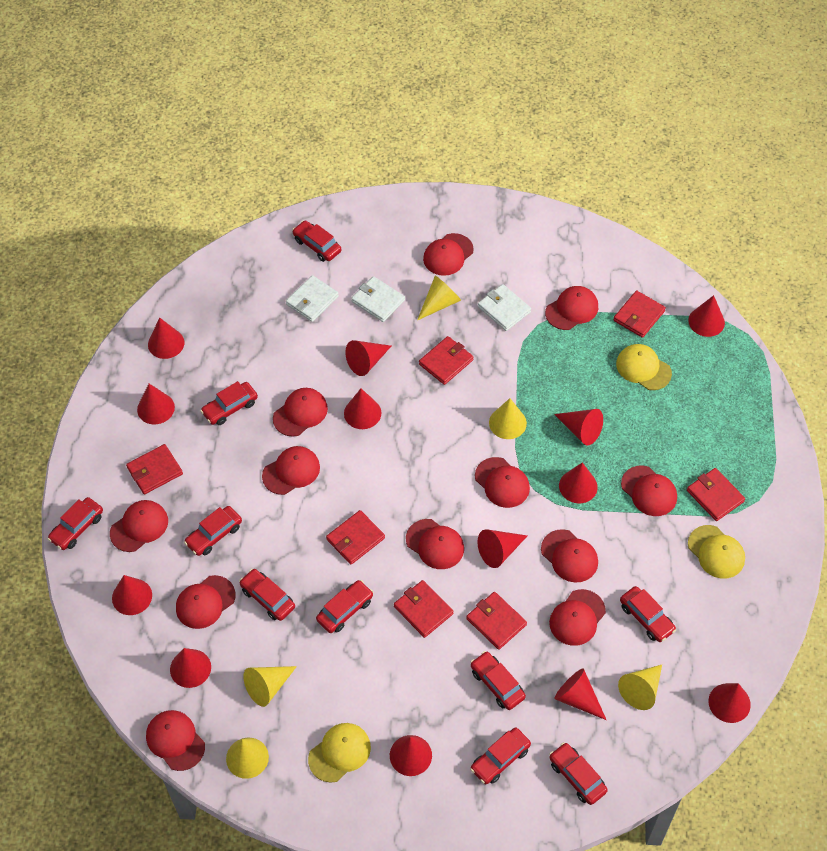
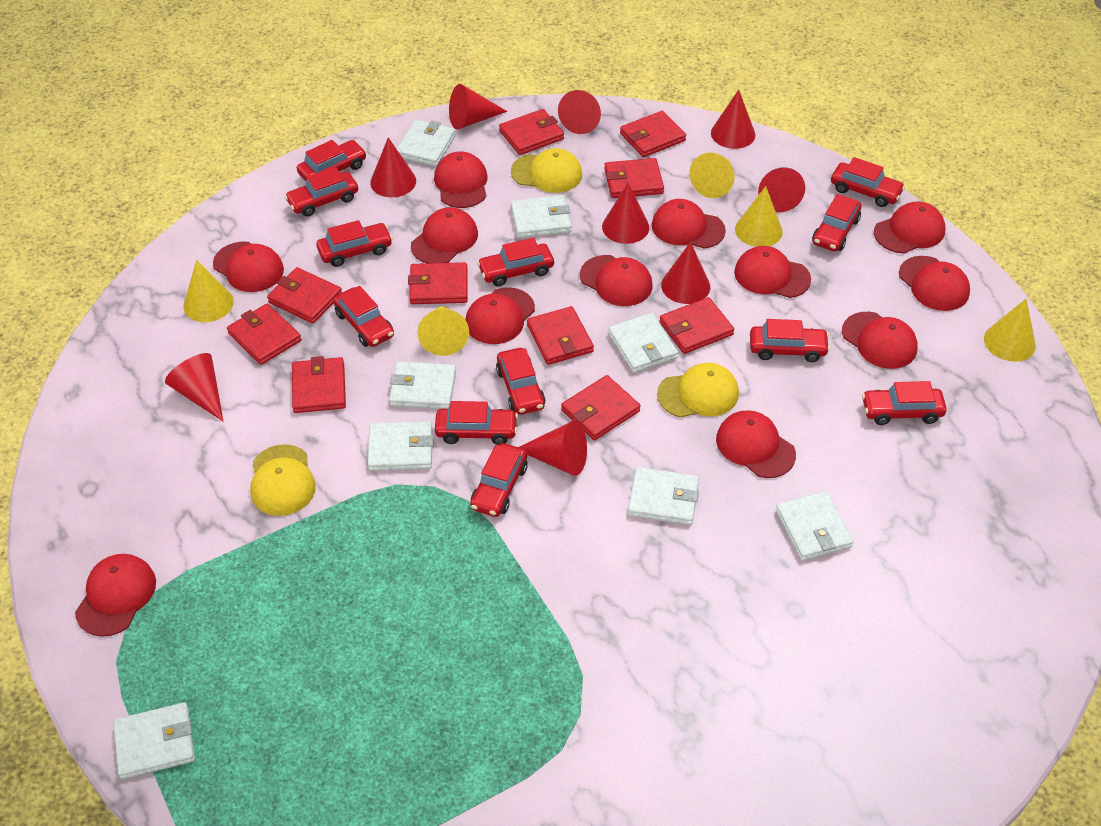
red car: 10 -> 12
red cone: 13 -> 9
red wallet: 7 -> 10
white wallet: 3 -> 8

